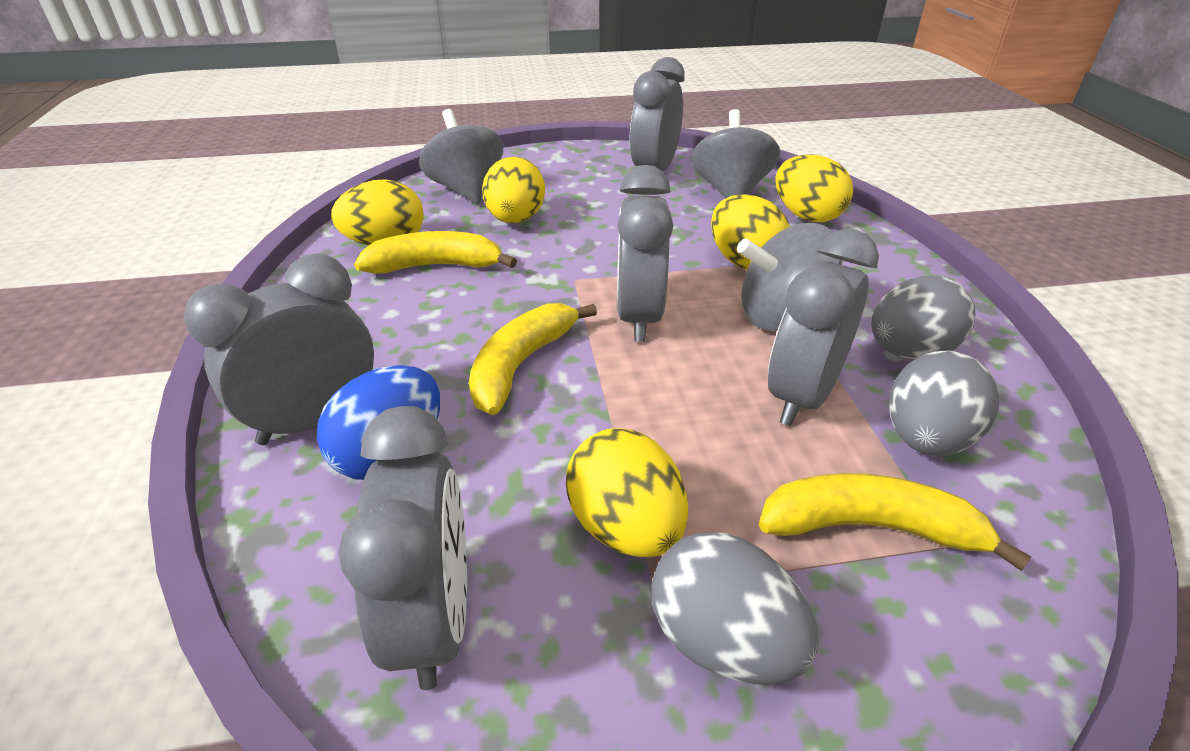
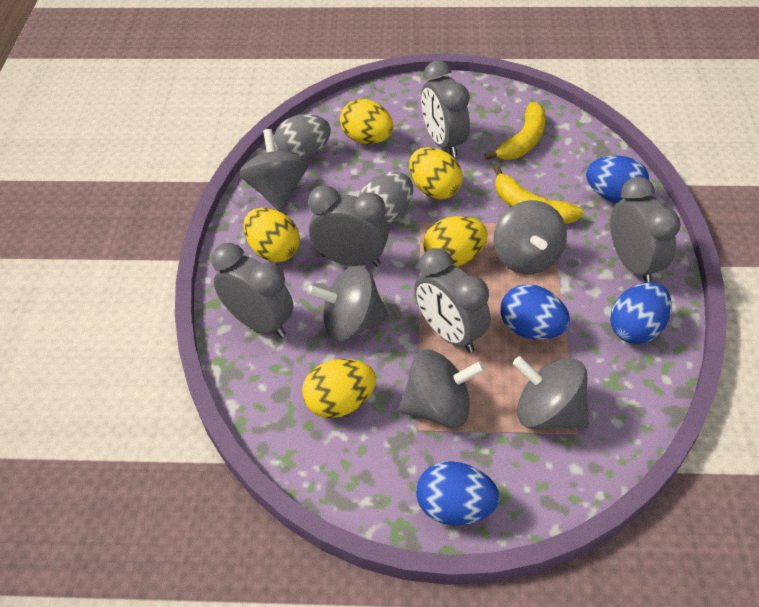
blue egg: 1 -> 4
grey egg: 3 -> 2
grey spinning top: 3 -> 5
yellow banana: 3 -> 2

